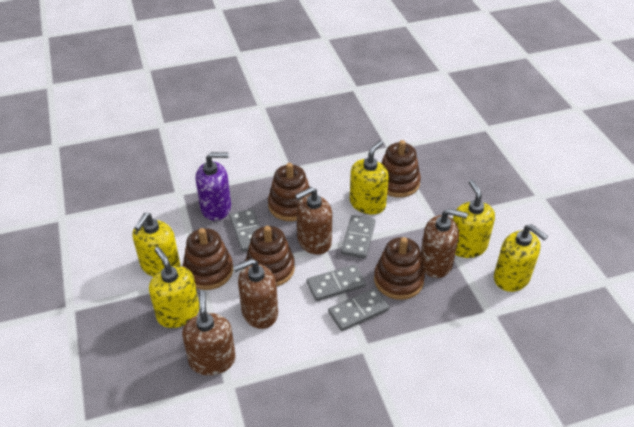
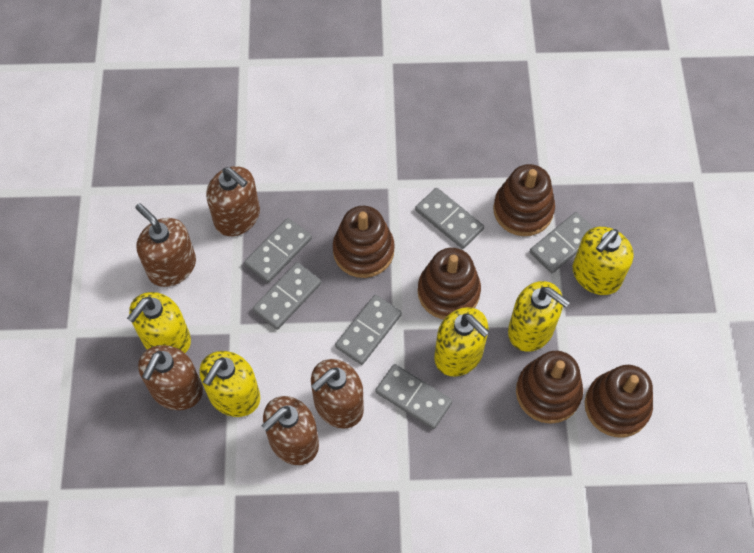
brown soap dispenser: 4 -> 5
grey domino: 4 -> 6
purple soap dispenser: 1 -> 0

